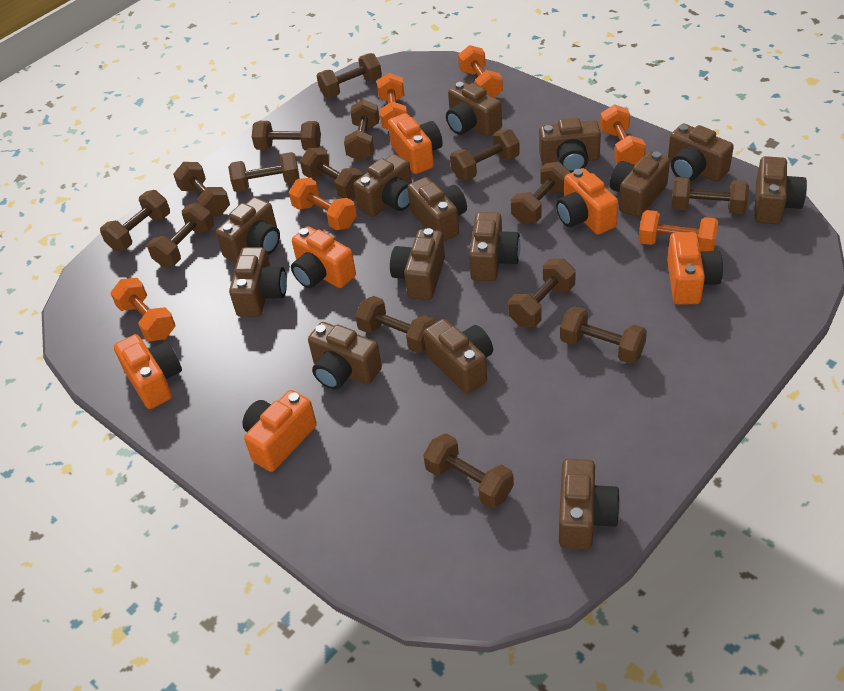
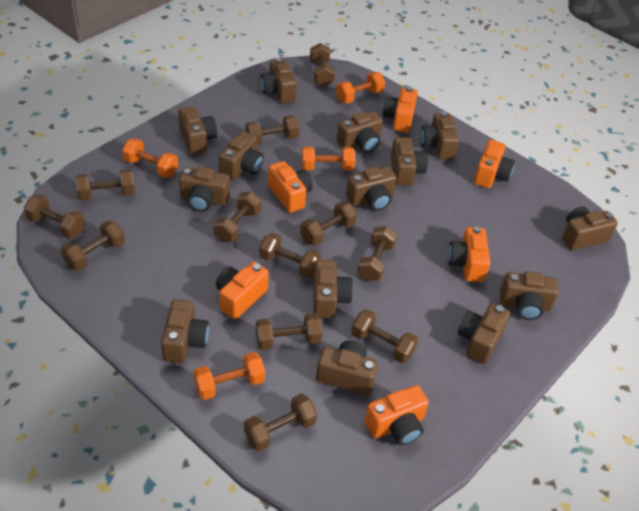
brown dumbbell: 15 -> 12
orange dumbbell: 6 -> 4

